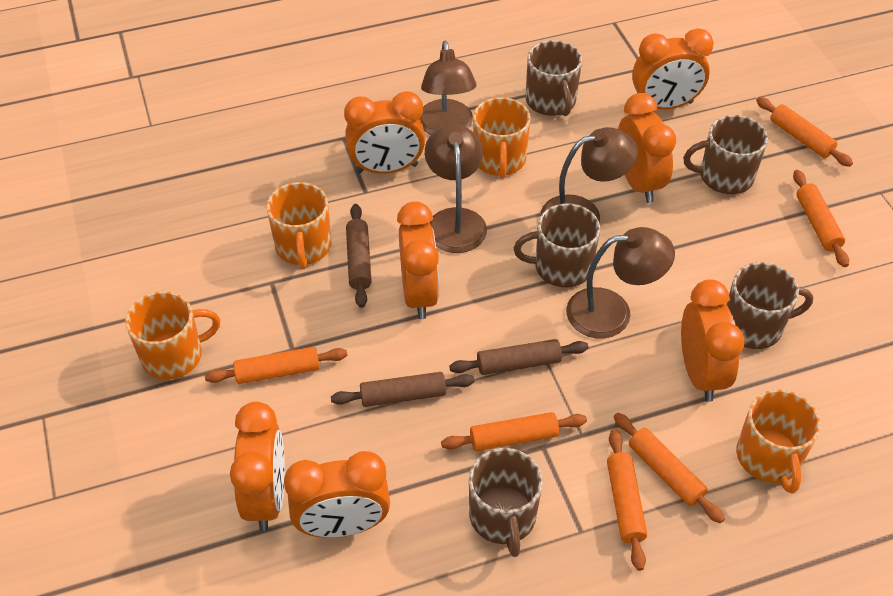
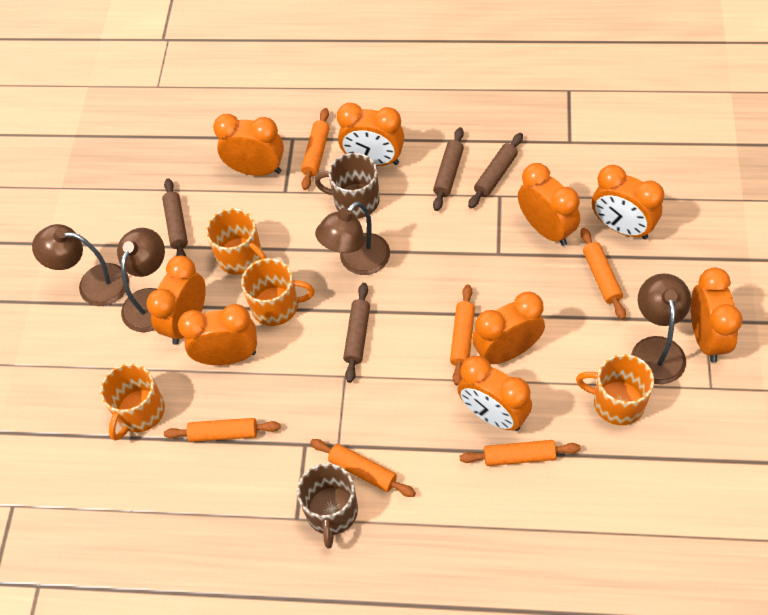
brown mug: 5 -> 2
brown rolling pin: 3 -> 4
orange clock: 7 -> 9

